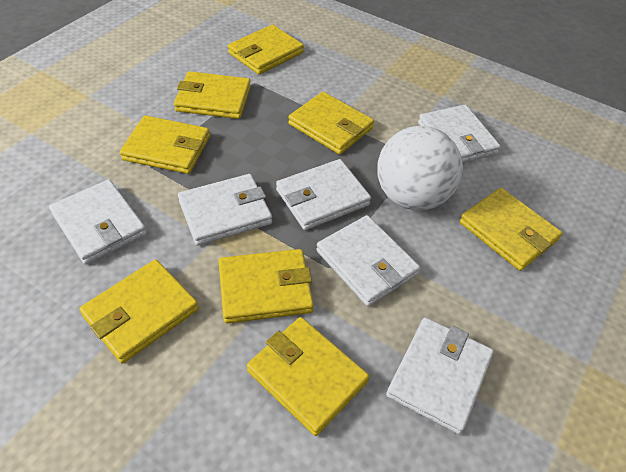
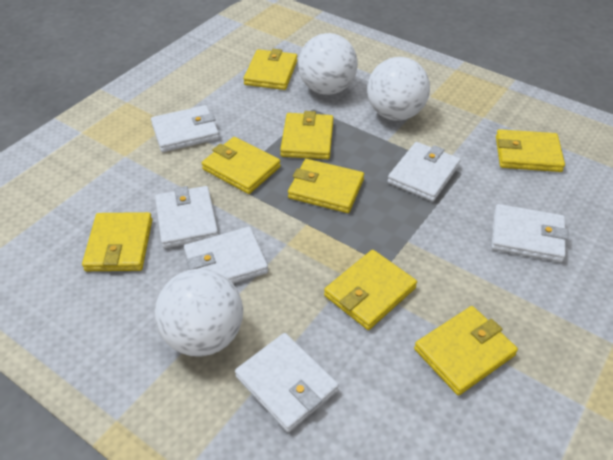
white ball: 1 -> 3

